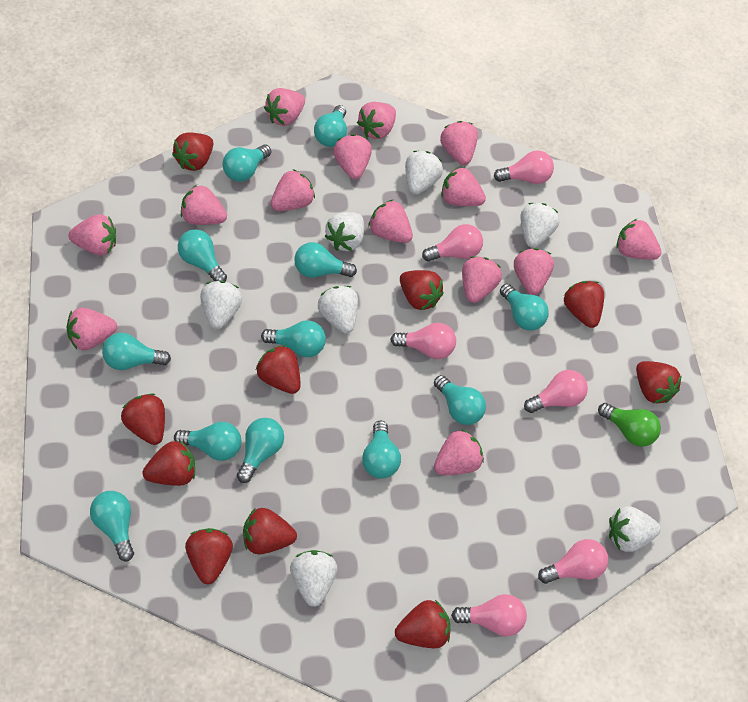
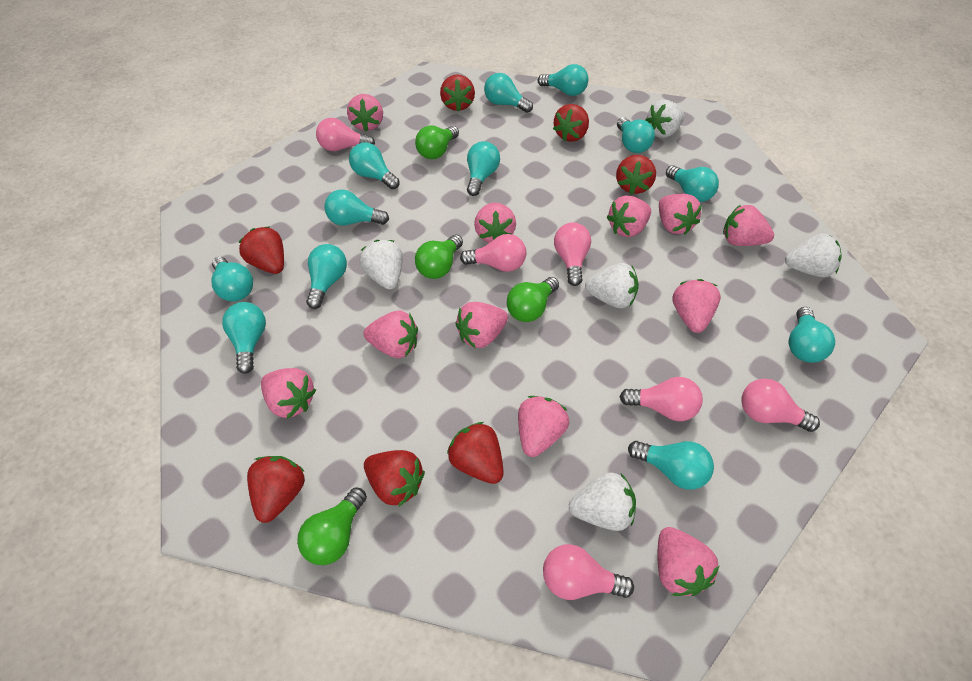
green light bulb: 1 -> 4
pink strawberry: 14 -> 11
red strawberry: 10 -> 7
white strawberry: 7 -> 5

